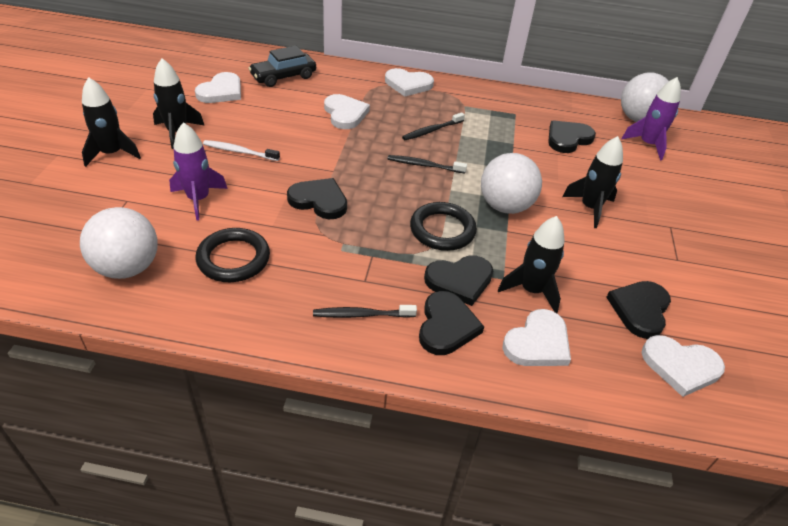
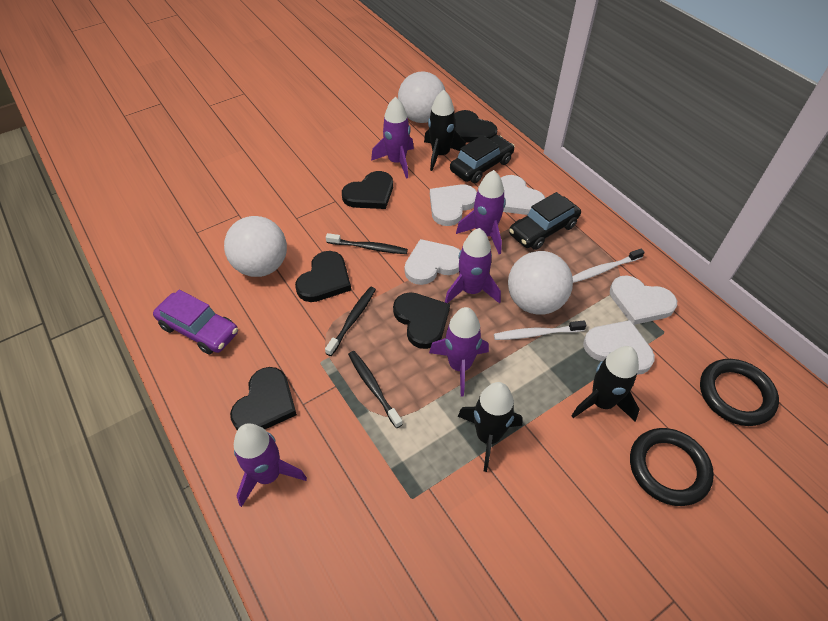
black car: 1 -> 2
black rocket: 4 -> 3
purple car: 0 -> 1
purple rocket: 2 -> 5
white toothbrush: 1 -> 2

